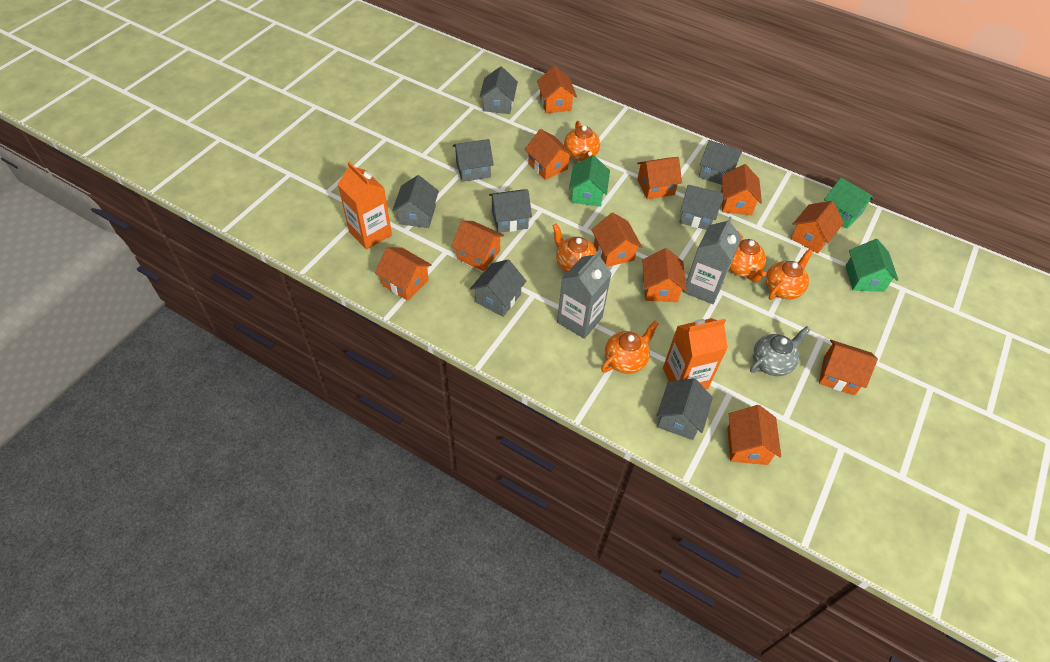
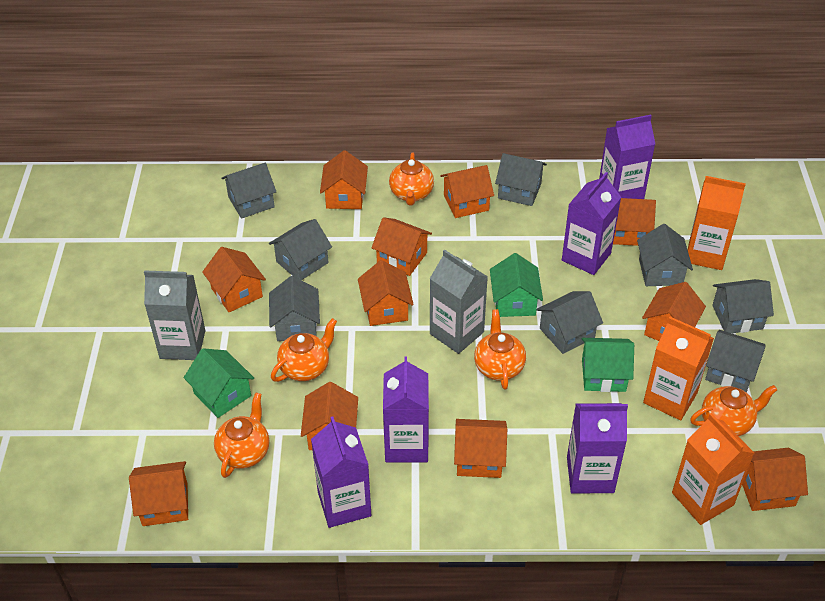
grey teapot: 1 -> 0
orange carton: 2 -> 3
purple carton: 0 -> 5

